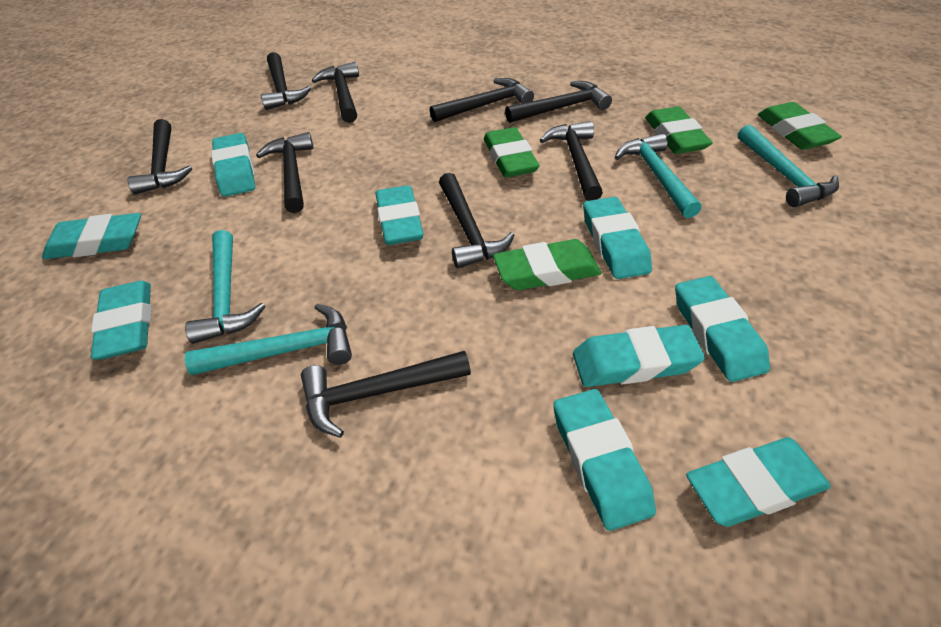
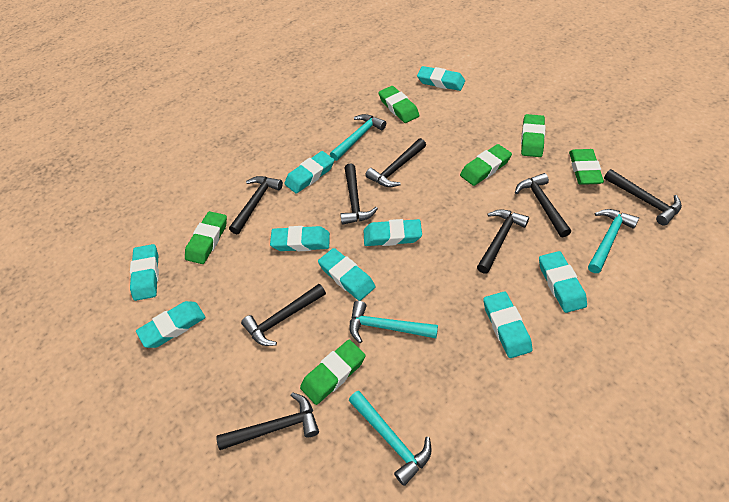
black hammer: 9 -> 8
green eraser: 4 -> 6

